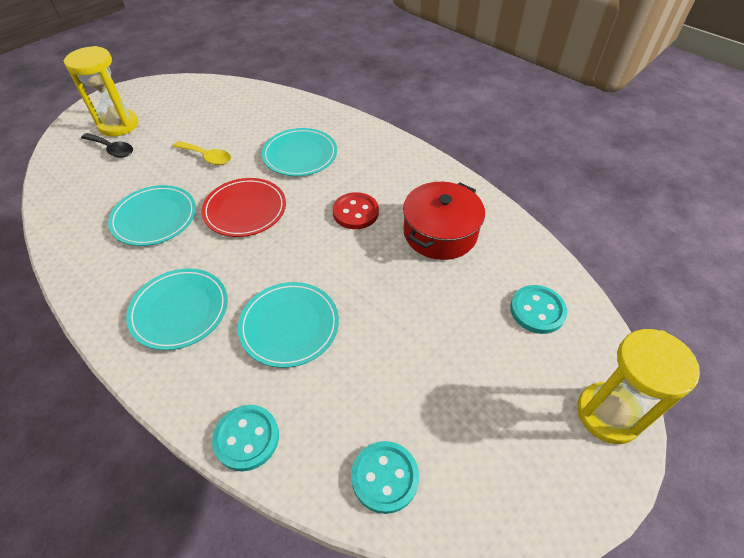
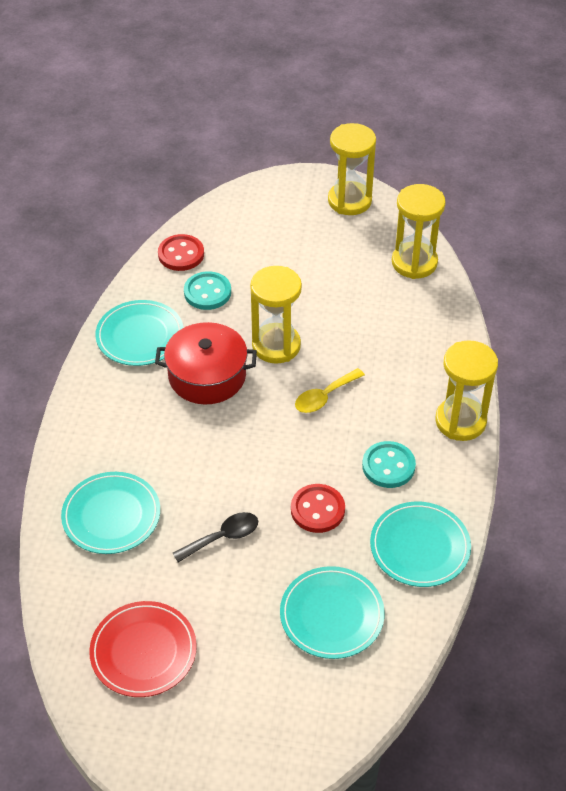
red button: 1 -> 2
turquoise button: 3 -> 2
yellow hourglass: 2 -> 4

